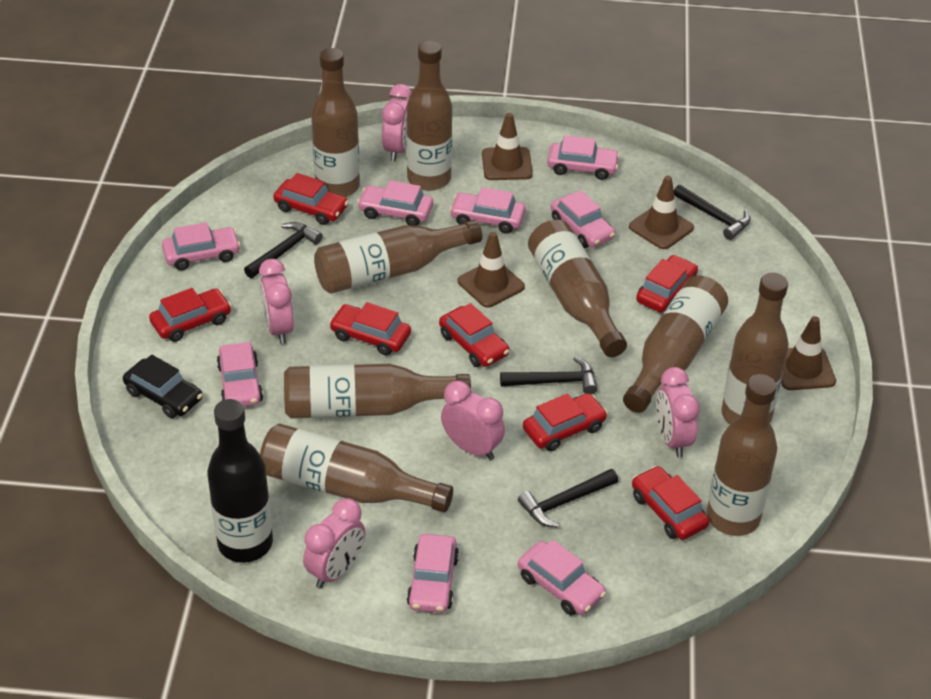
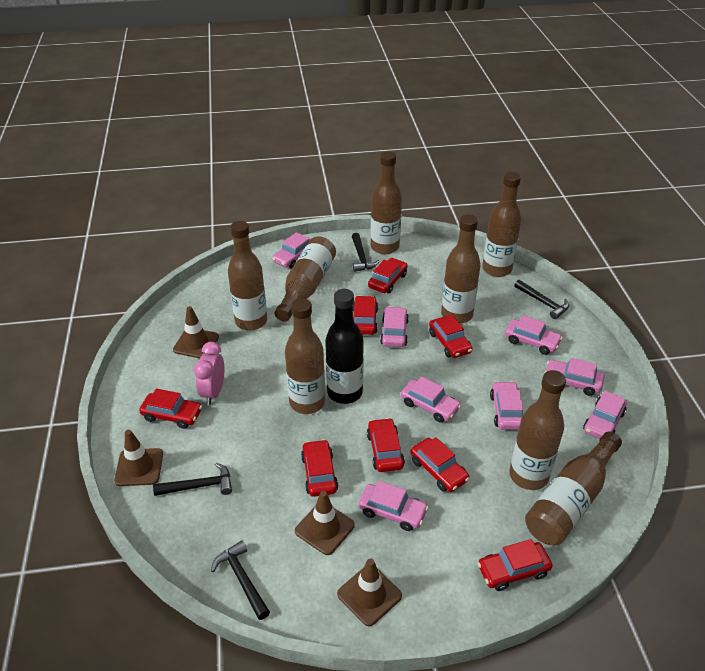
black car: 1 -> 0
brown bottle: 9 -> 8
pink clock: 5 -> 1
red car: 7 -> 8

